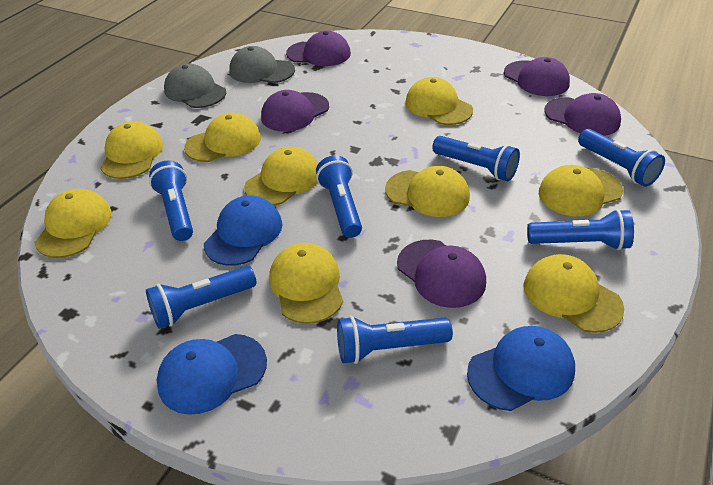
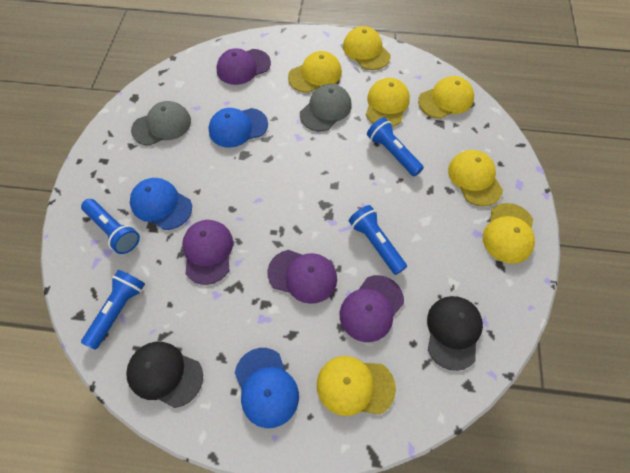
black cap: 0 -> 2
blue flashlight: 7 -> 4
purple cap: 5 -> 4
yellow cap: 9 -> 7

